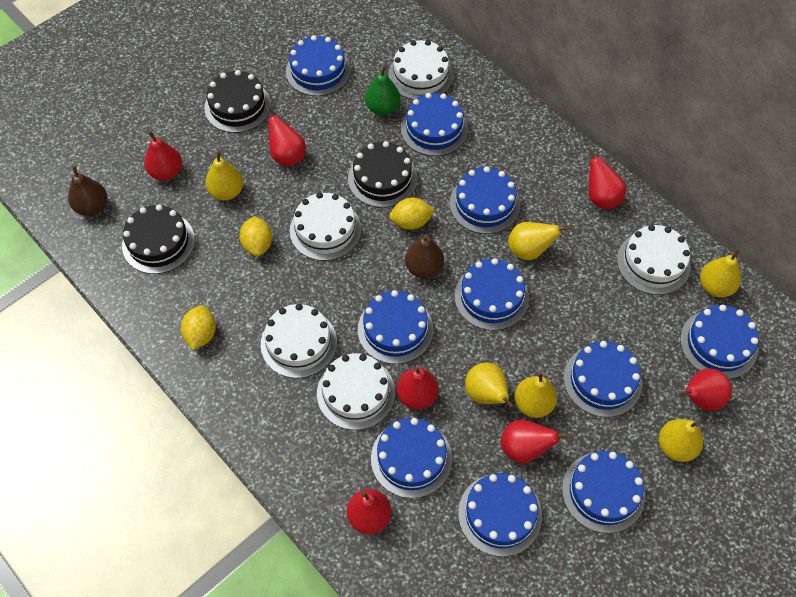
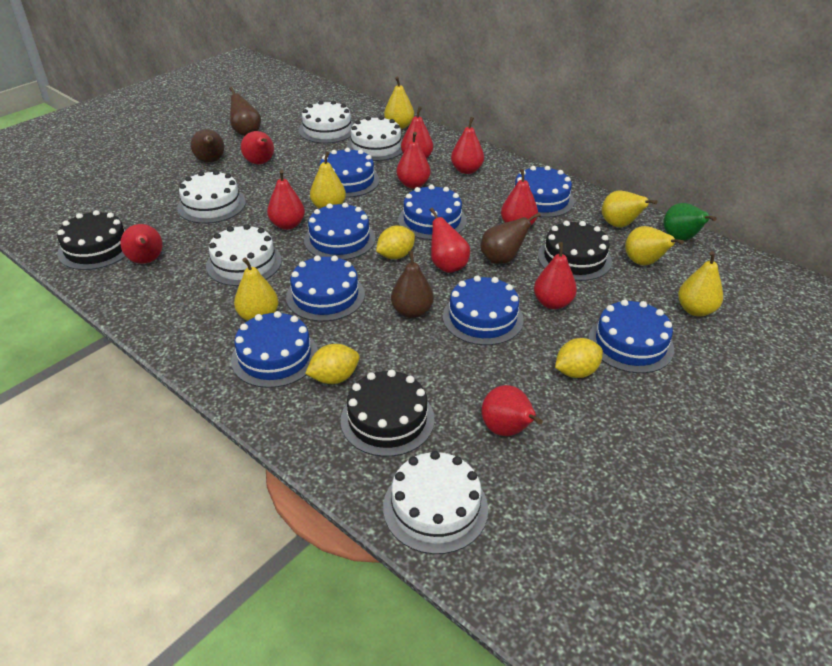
blue cake: 10 -> 8
brown pear: 2 -> 4
red pear: 7 -> 10

